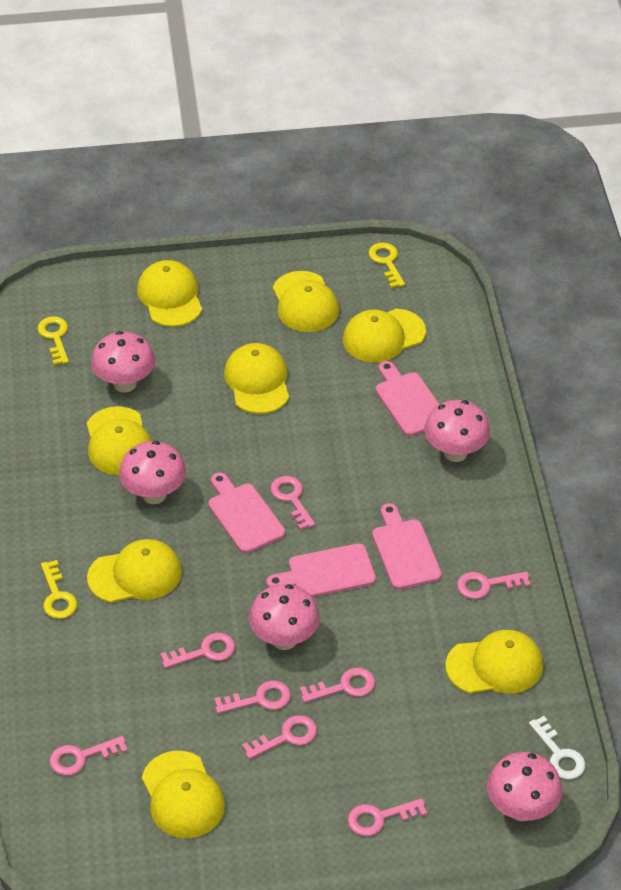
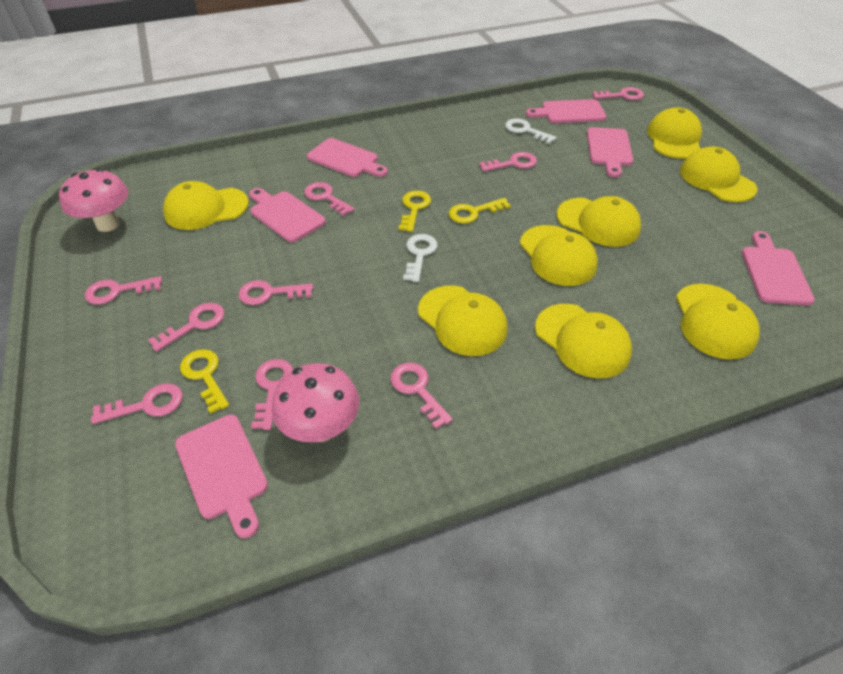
pink cutting board: 4 -> 6
pink key: 8 -> 9
pink mushroom: 5 -> 2
white key: 1 -> 2

